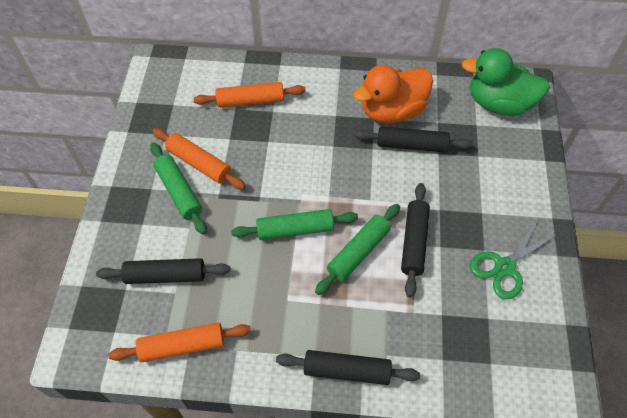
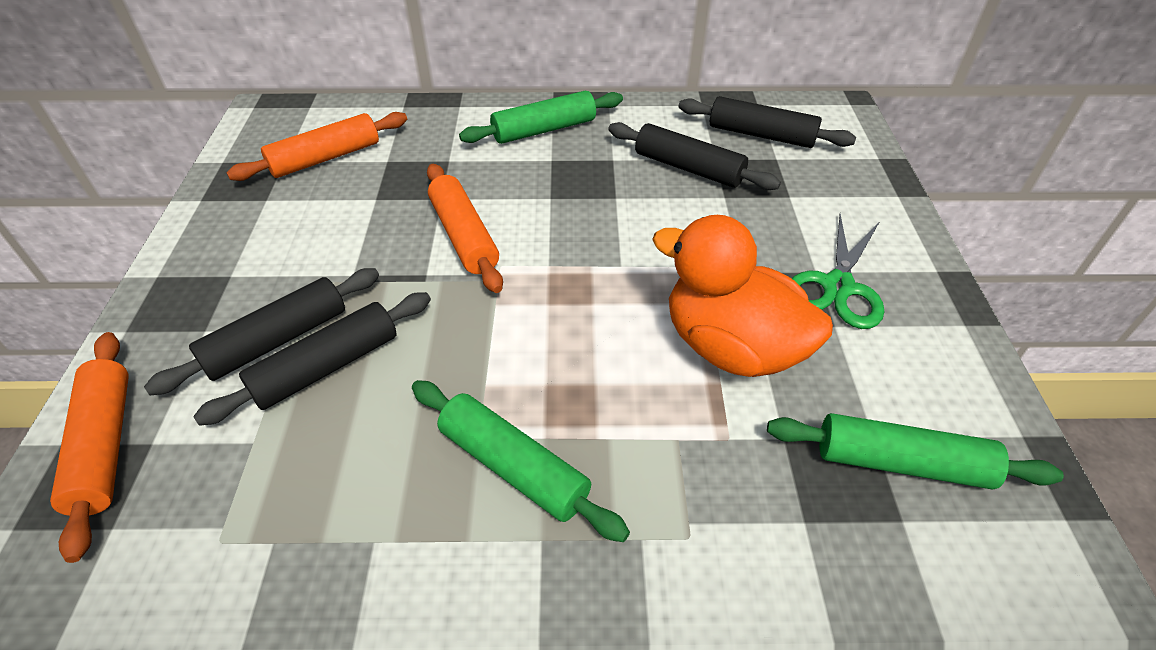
green duck: 1 -> 0

